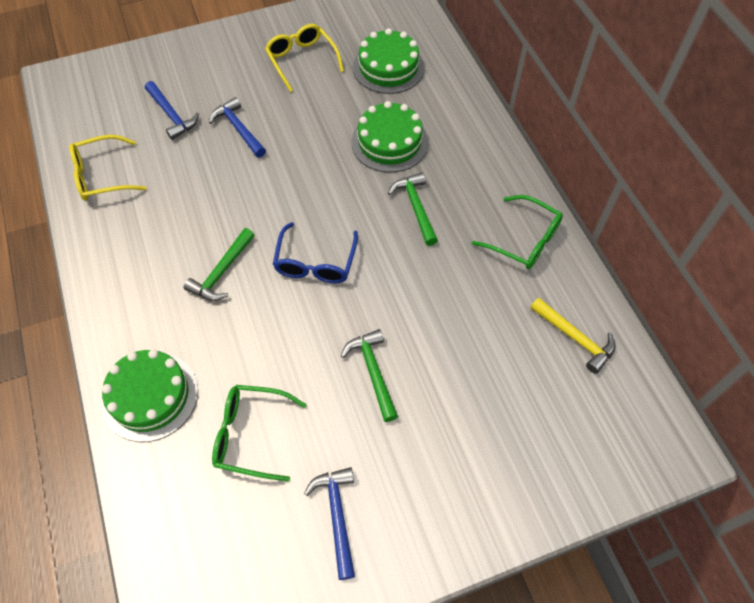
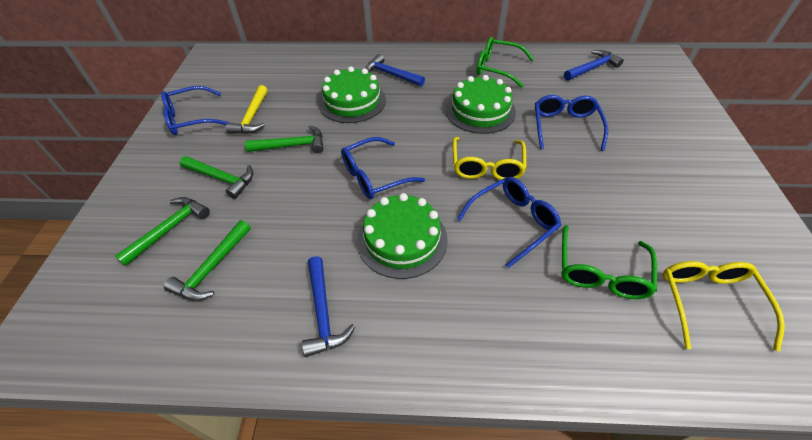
blue glasses: 1 -> 4
green hammer: 3 -> 4

